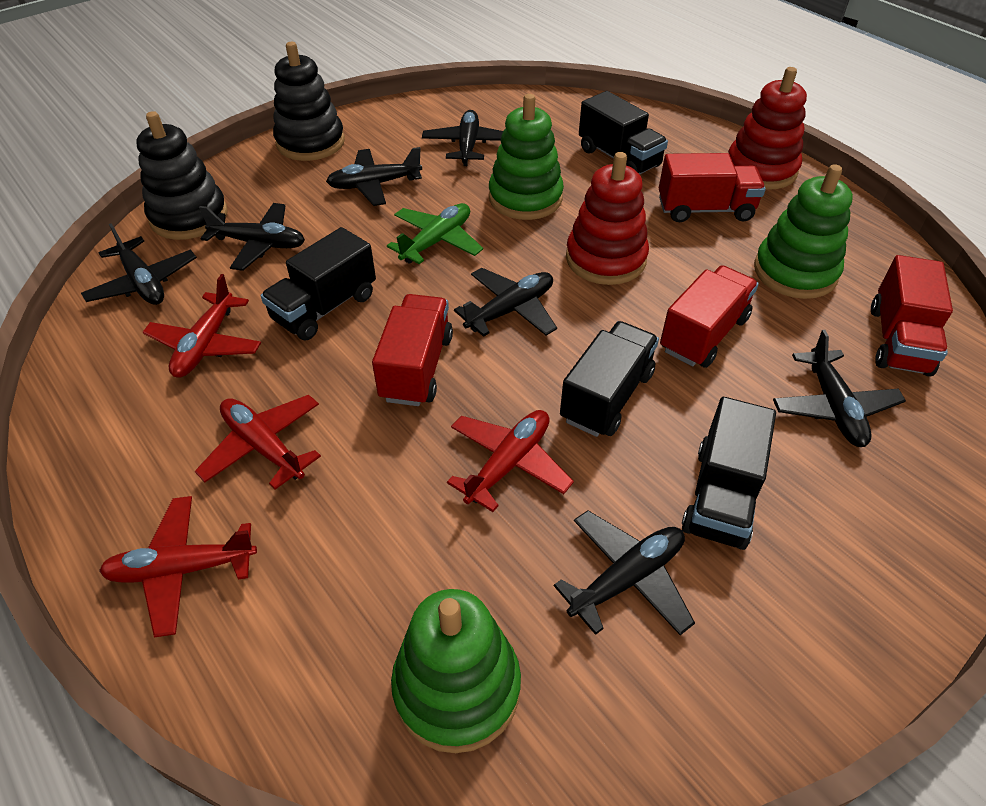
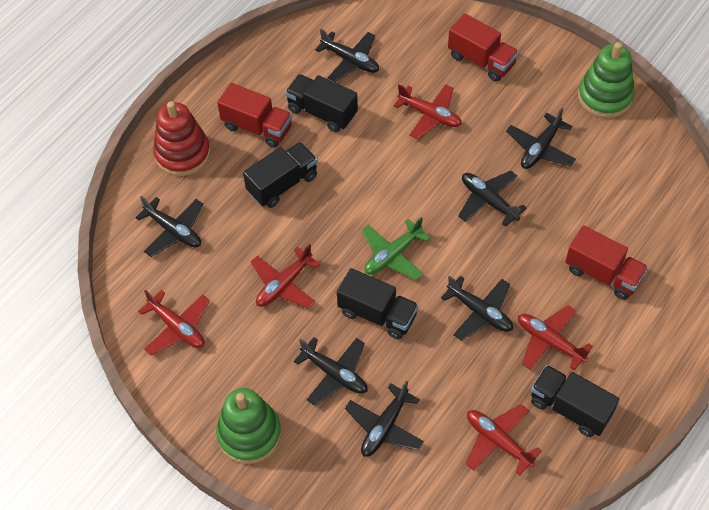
black stacking toy: 2 -> 0
green stacking toy: 3 -> 2
red plane: 4 -> 5
red stacking toy: 2 -> 1
red truck: 4 -> 3

